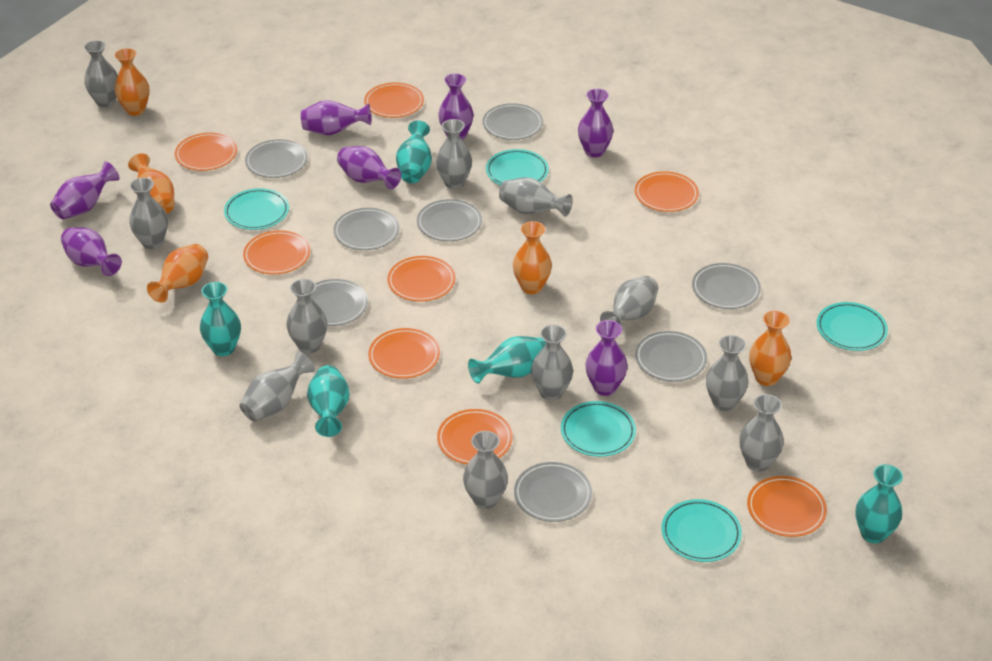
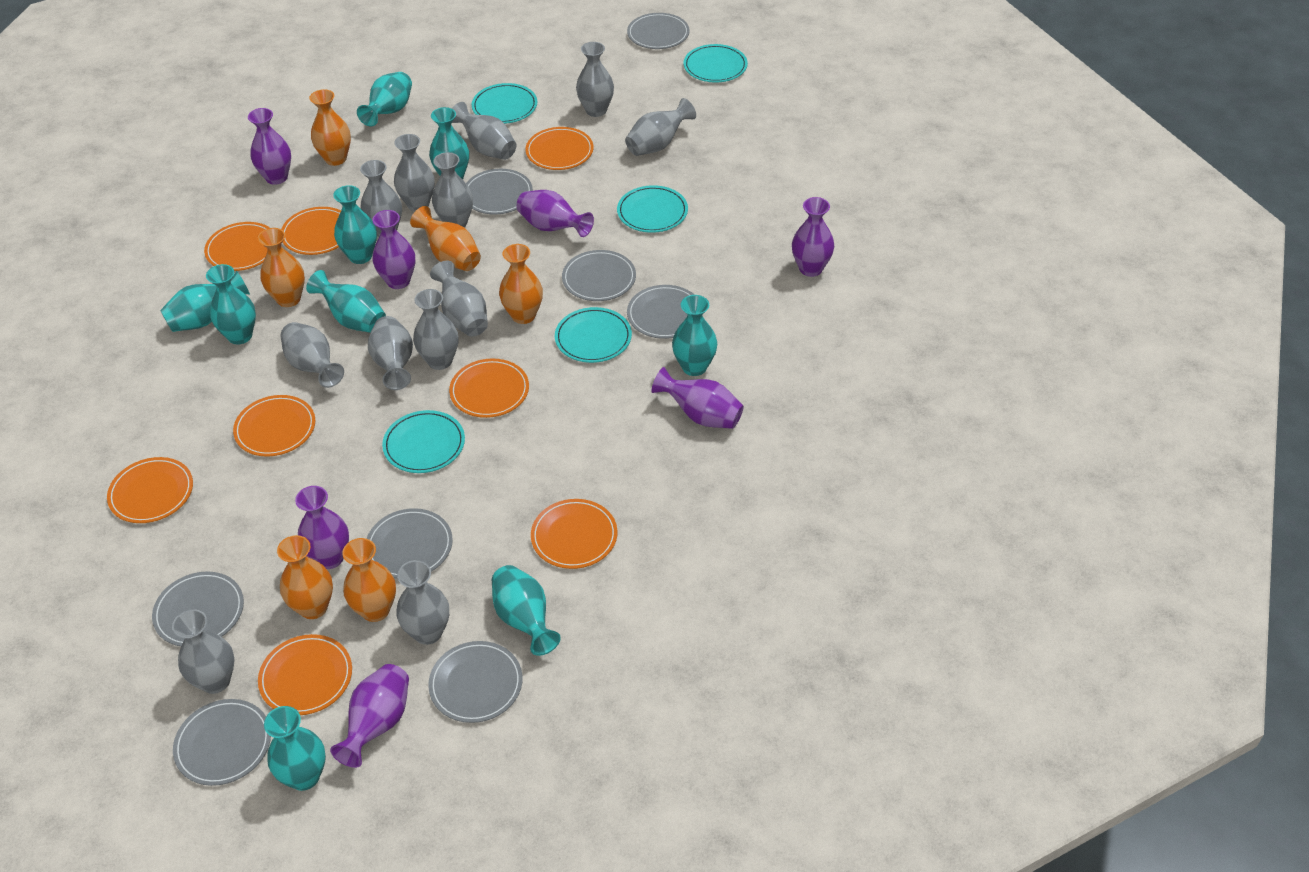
grey vase: 11 -> 12
orange vase: 5 -> 6
turquoise vase: 5 -> 9

